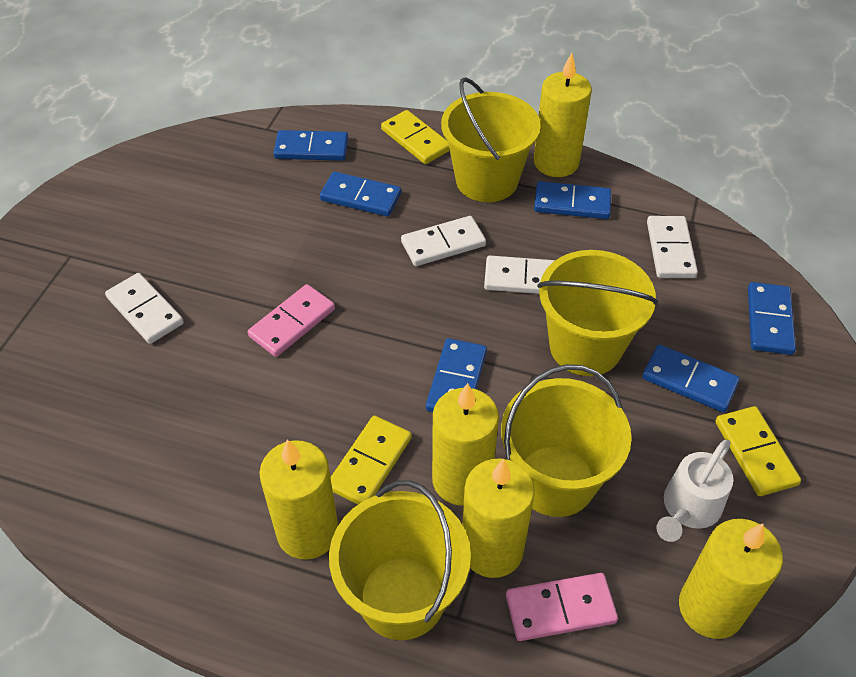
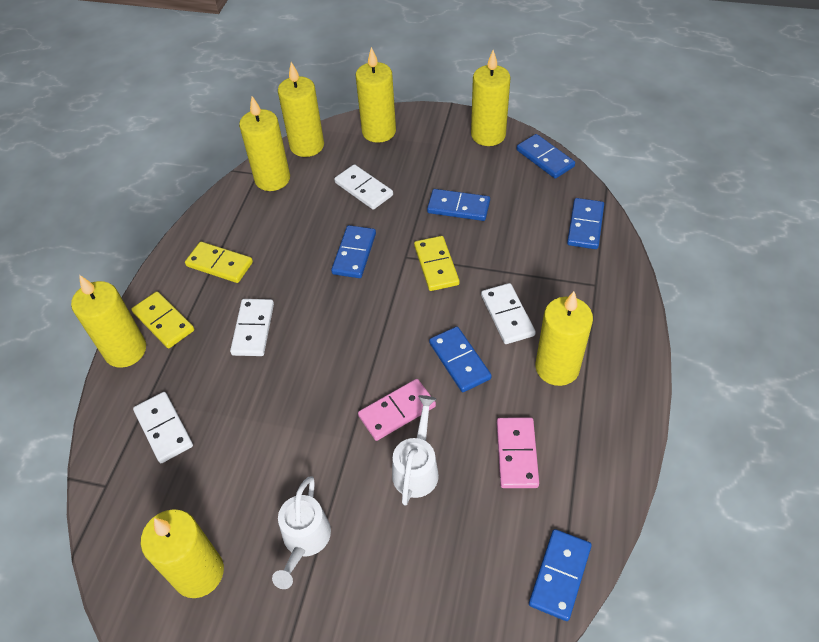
white watering can: 1 -> 2
yellow bucket: 4 -> 0
yellow candle: 5 -> 7

